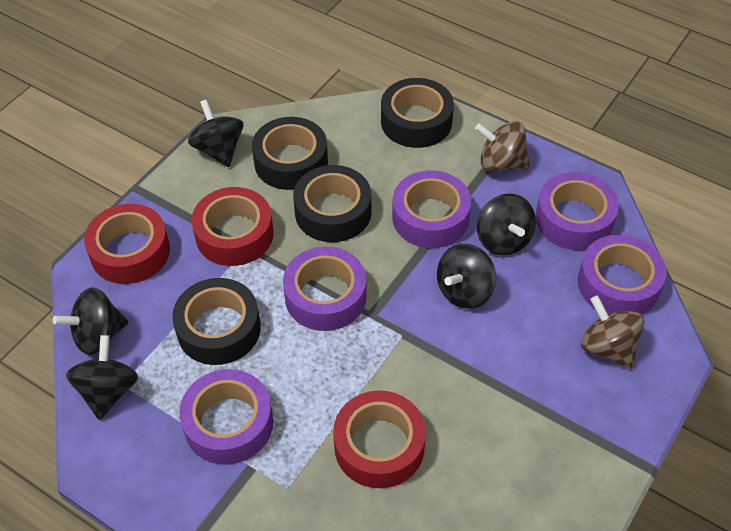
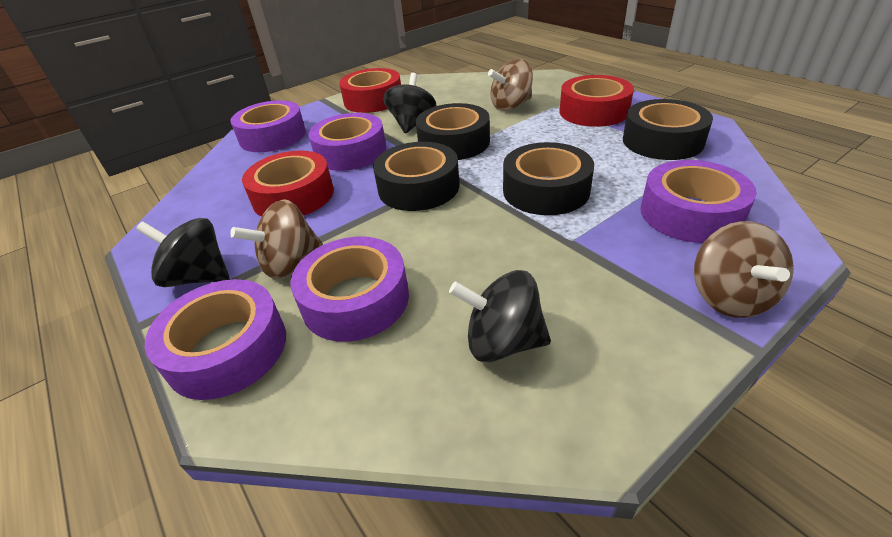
black spinning top: 5 -> 3
brown spinning top: 2 -> 3

